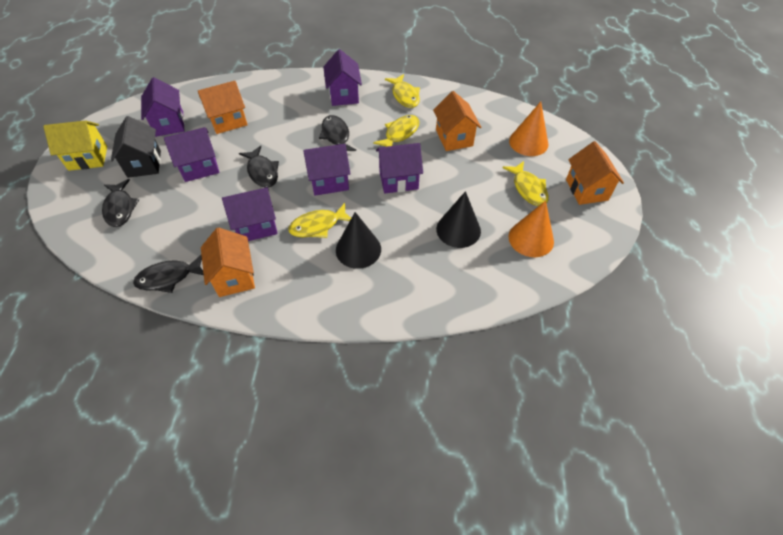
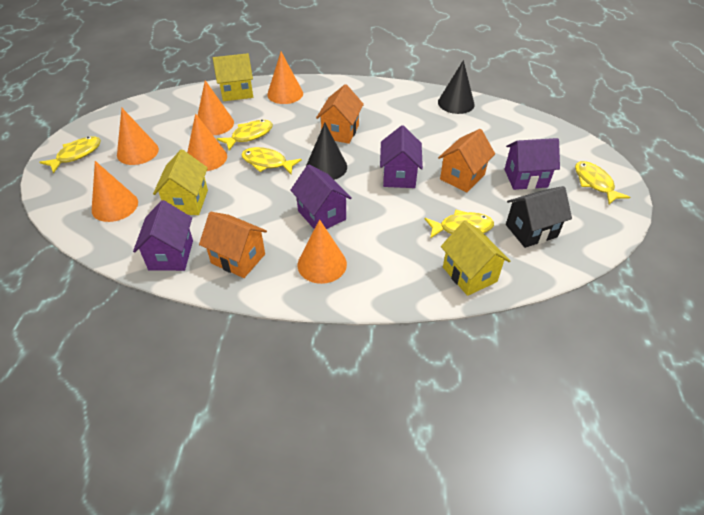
black fish: 4 -> 0
orange cone: 2 -> 6
orange house: 4 -> 3
purple house: 6 -> 4
yellow fish: 4 -> 5
yellow house: 1 -> 3

